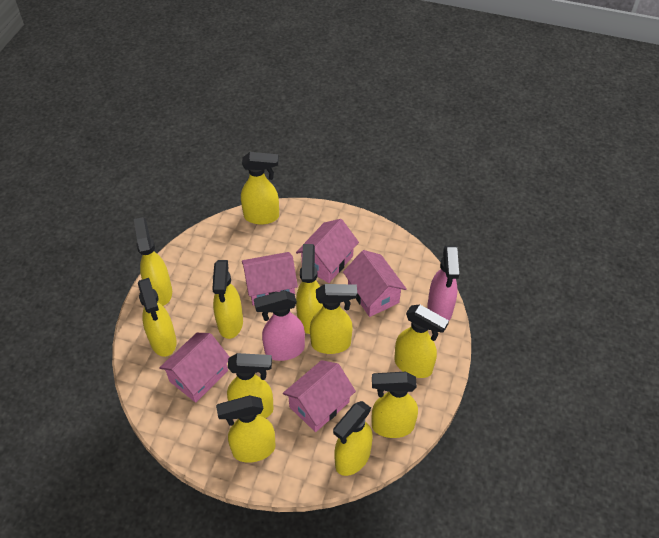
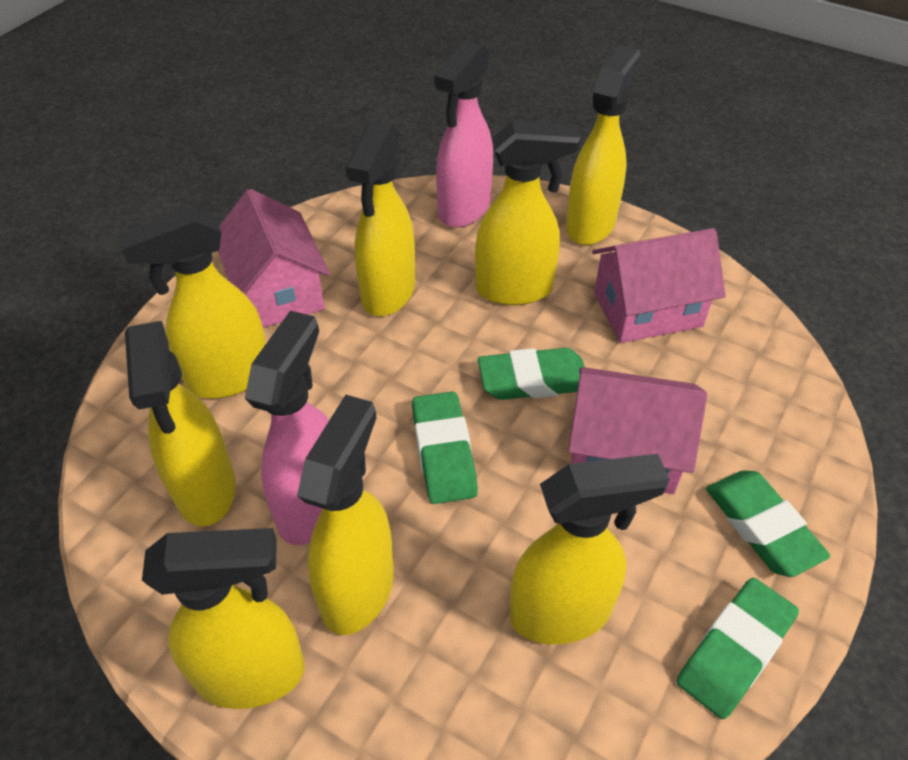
green eraser: 0 -> 4
pink house: 5 -> 3
yellow spray bottle: 11 -> 8

